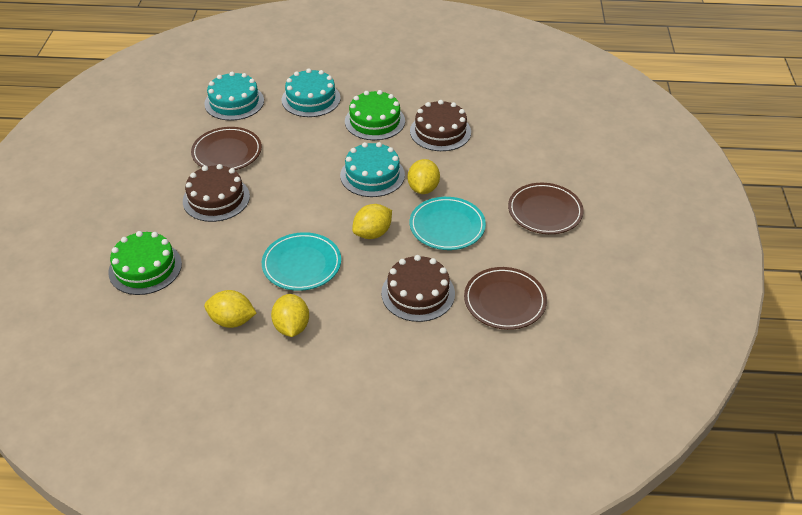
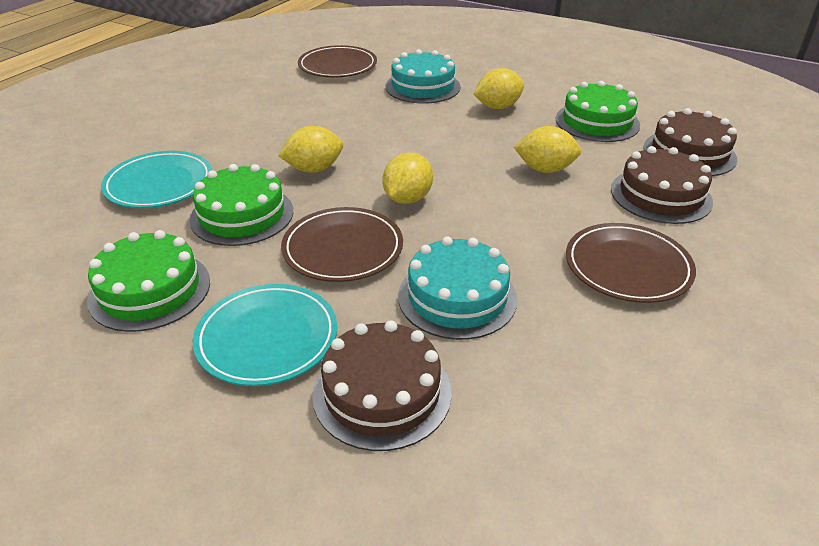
green cake: 2 -> 3
turquoise cake: 3 -> 2

